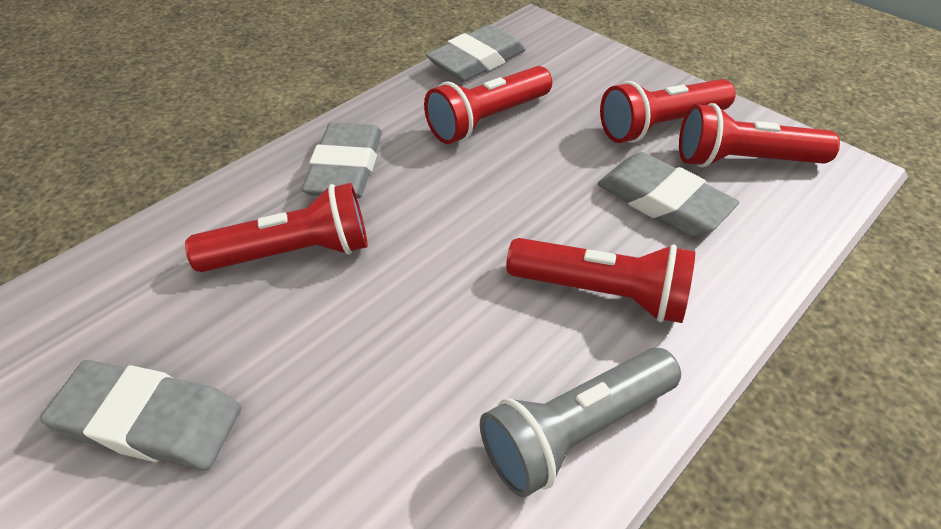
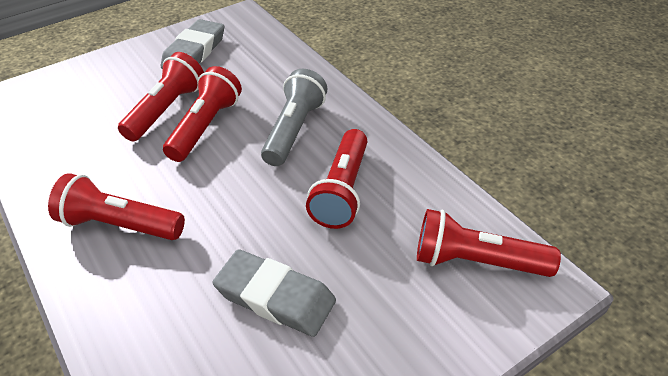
grey eraser: 4 -> 2

